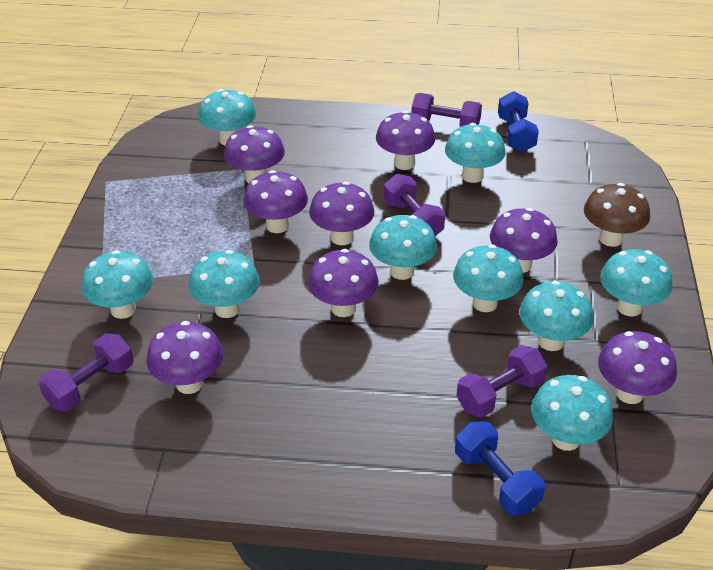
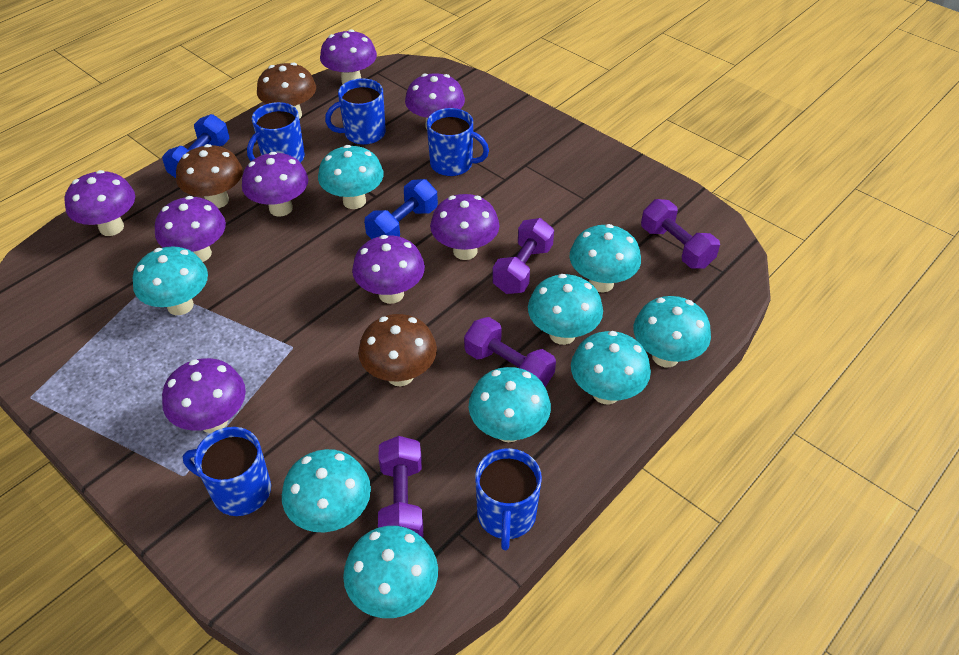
blue mug: 0 -> 5
brown mushroom: 1 -> 3

